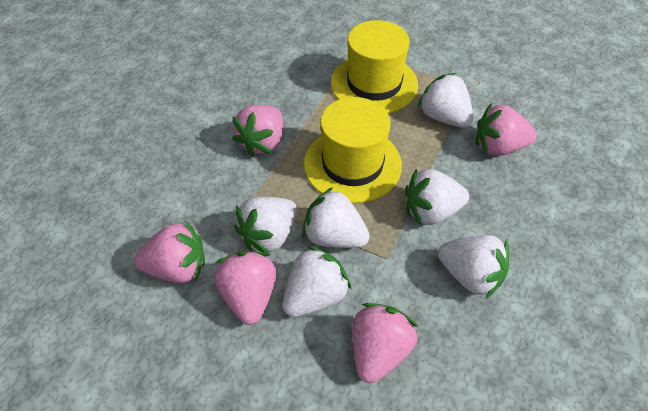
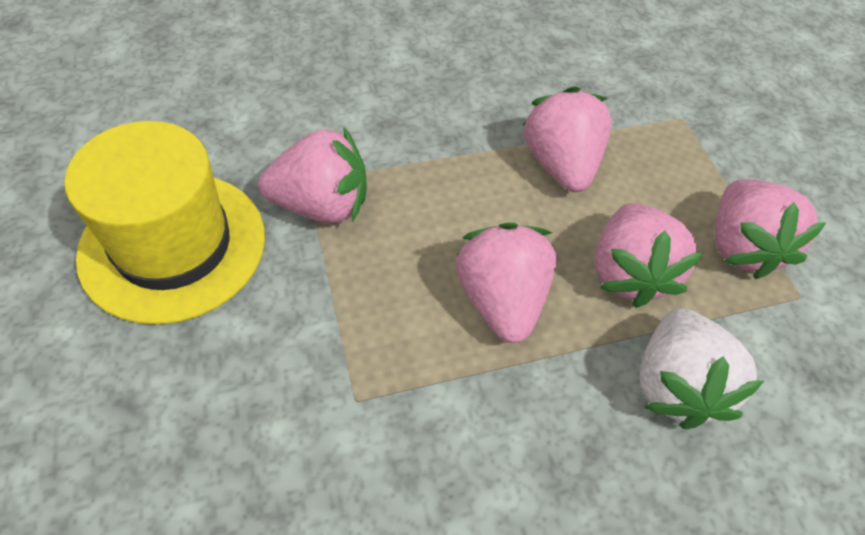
white strawberry: 6 -> 1
yellow hat: 2 -> 1

